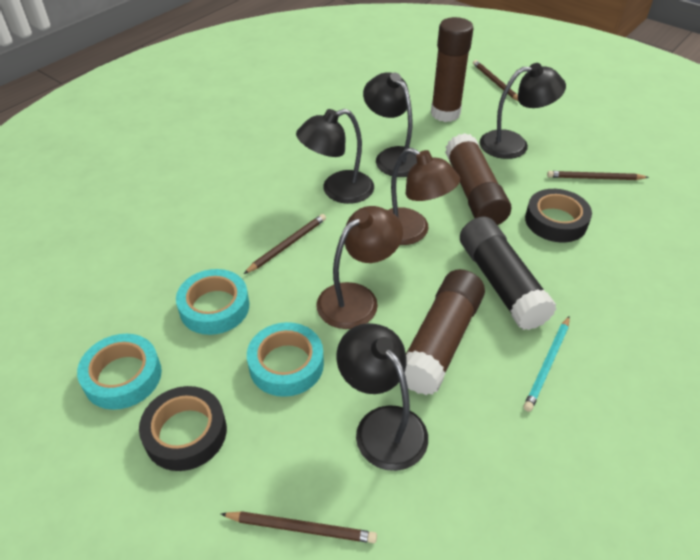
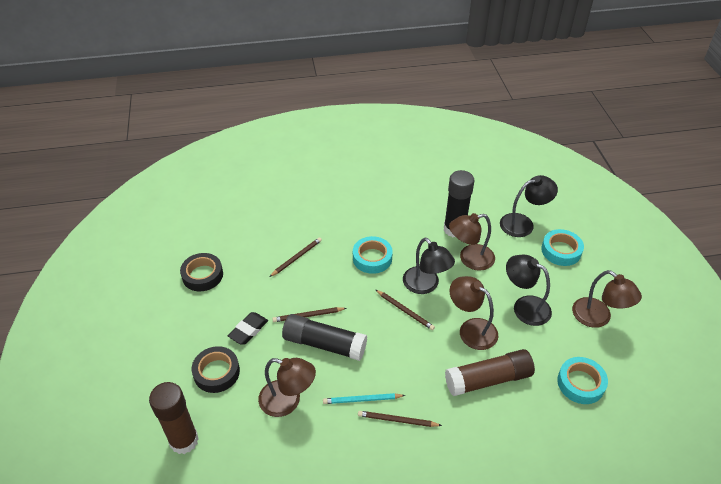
black eraser: 0 -> 1
black glue stick: 1 -> 2
black lamp: 4 -> 3
brown glue stick: 3 -> 2
brown lamp: 2 -> 4

